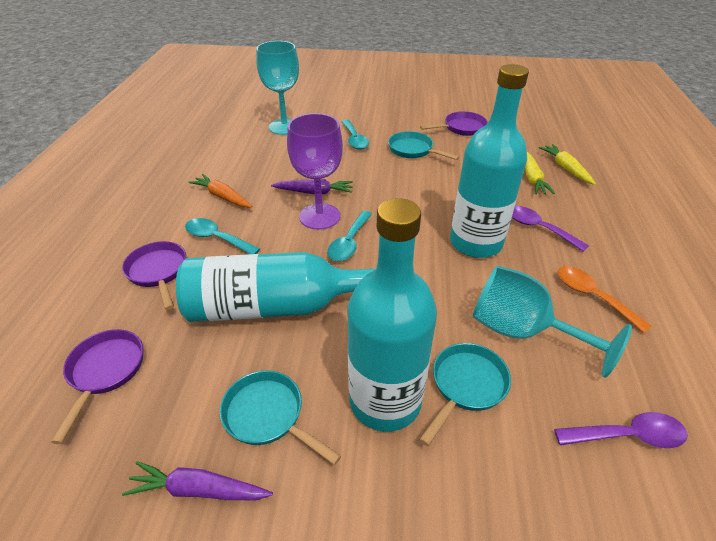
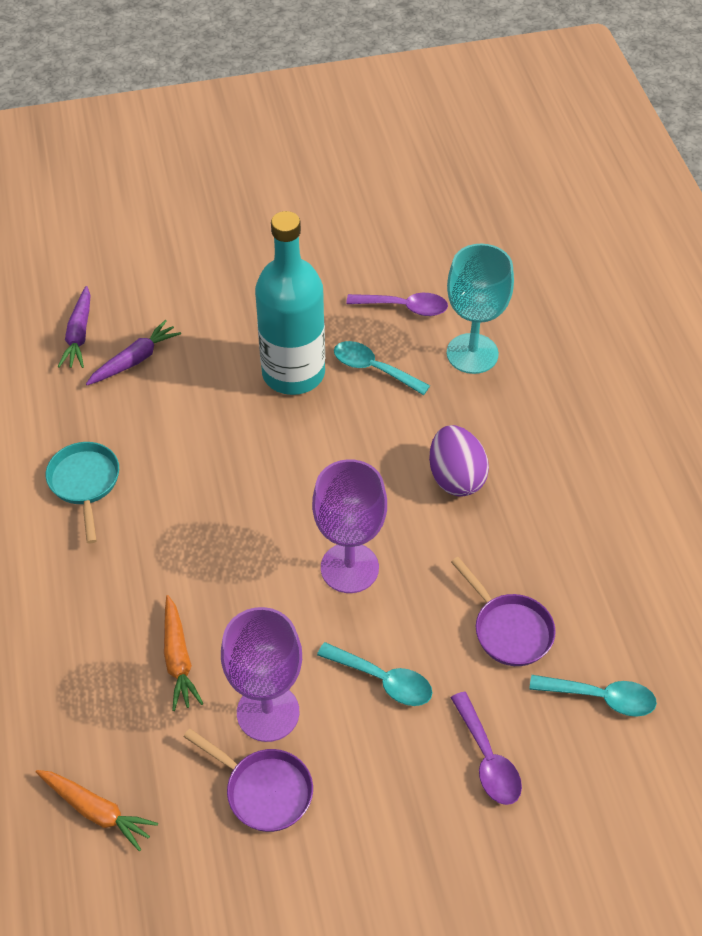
orange carrot: 1 -> 2
orange spoon: 1 -> 0
purple egg: 0 -> 1
purple goblet: 1 -> 2
purple pan: 3 -> 2
turquoise bottle: 3 -> 1
turquoise goblet: 2 -> 1
turquoise pan: 3 -> 1
yellow carrot: 2 -> 0

